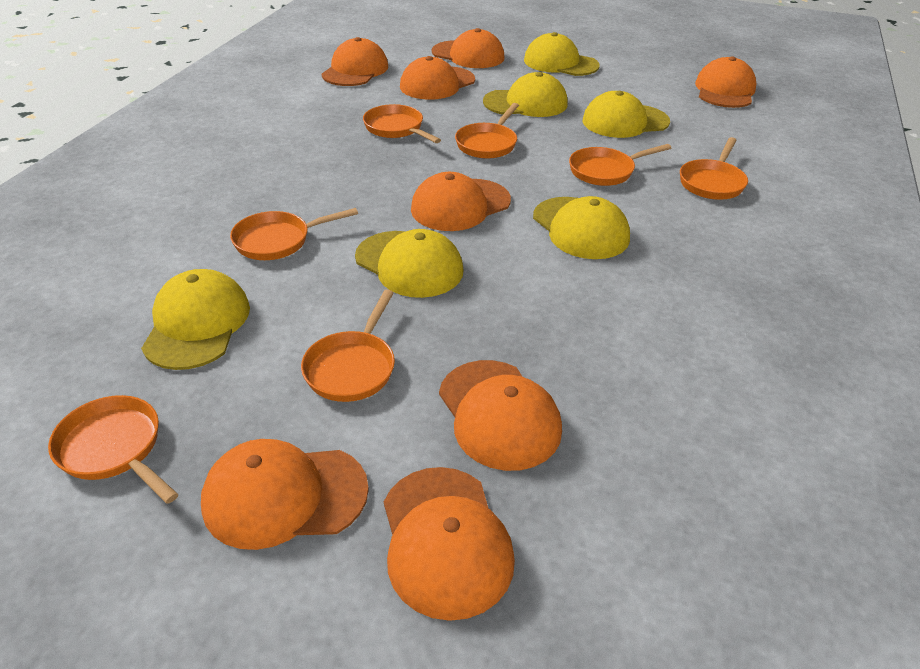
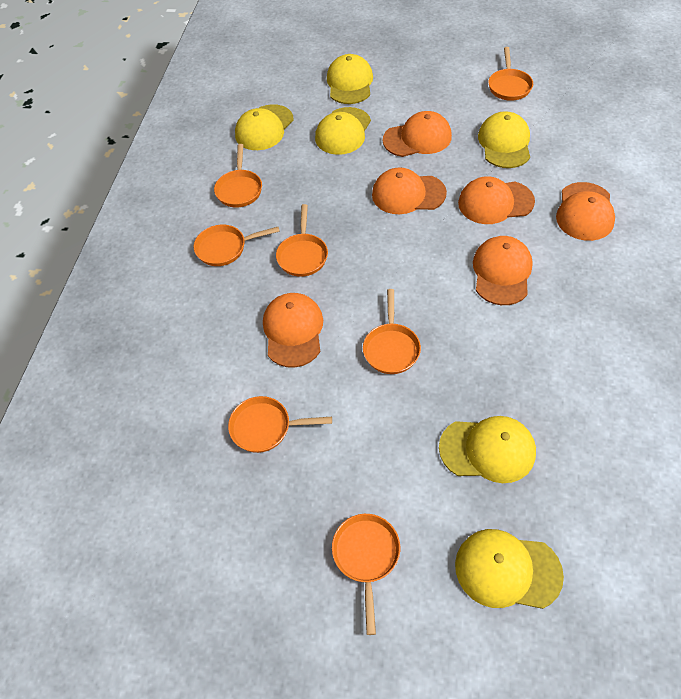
orange cap: 8 -> 6

